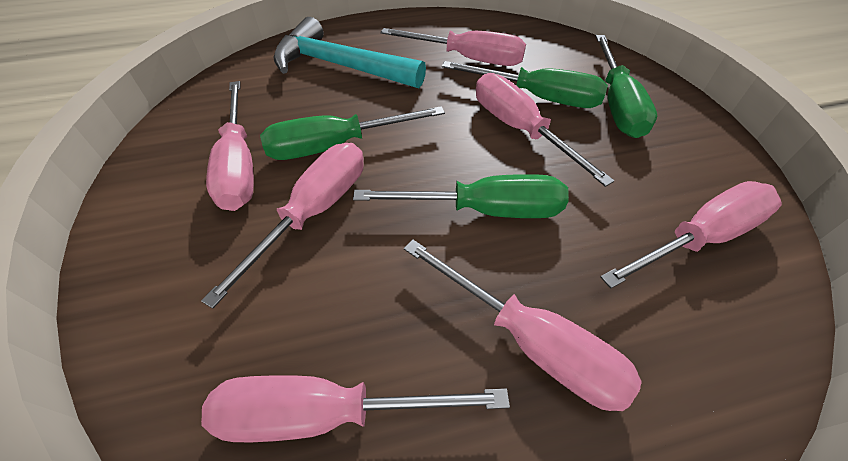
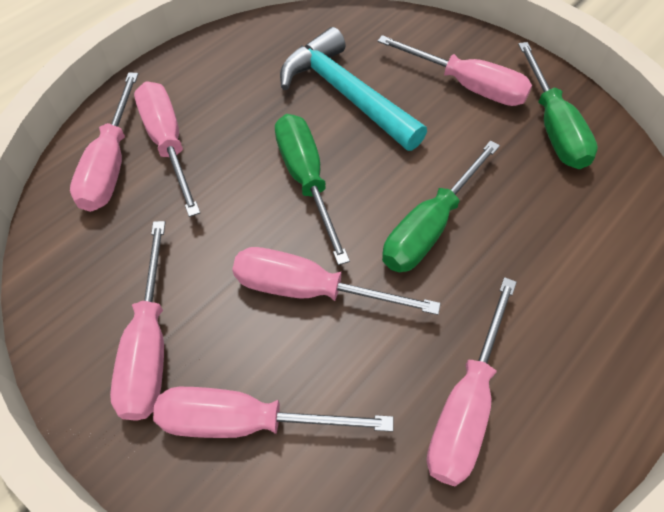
green screwdriver: 4 -> 3

